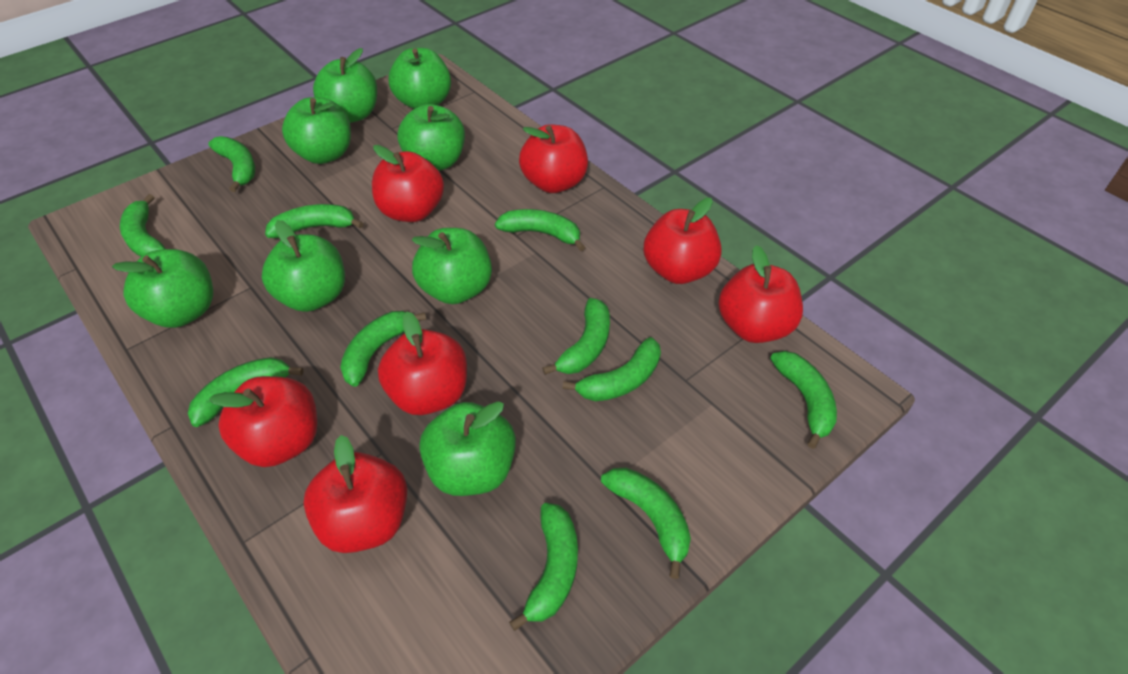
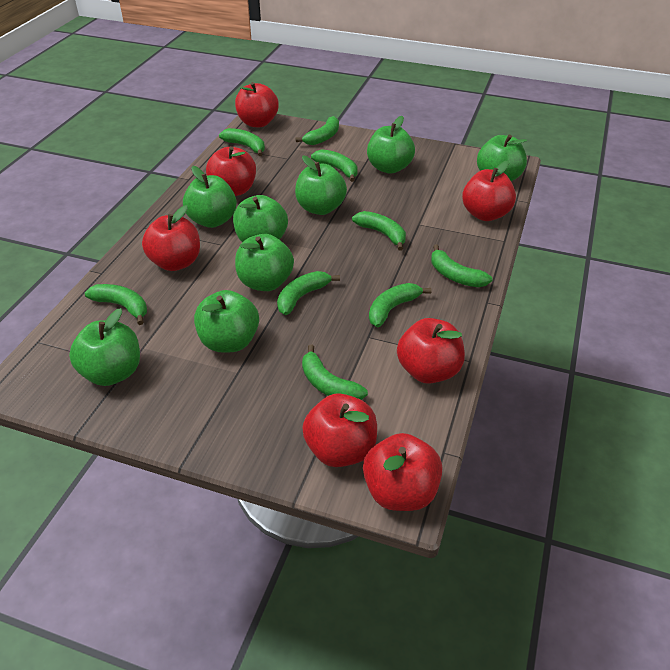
green banana: 11 -> 9

